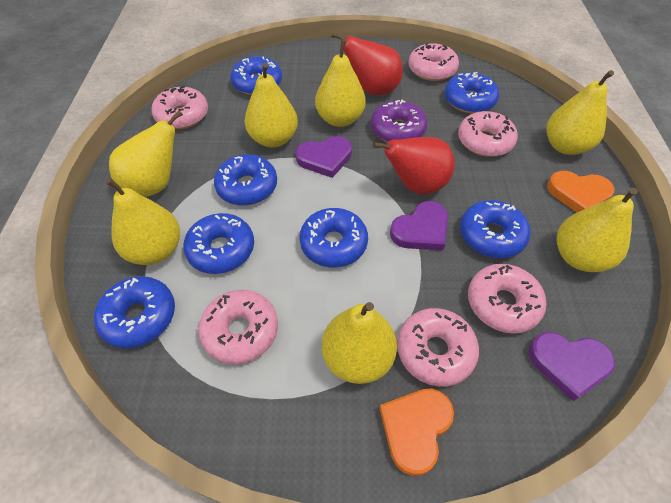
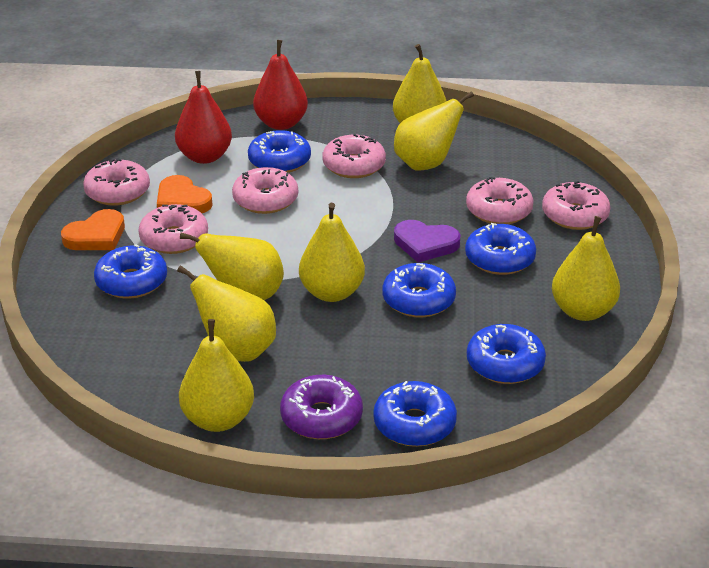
blue donut: 7 -> 6
purple heart: 3 -> 1

